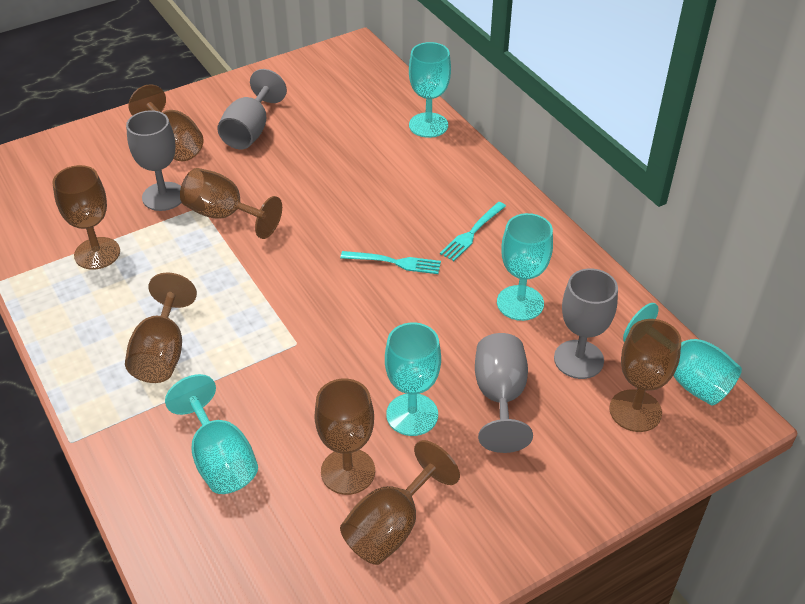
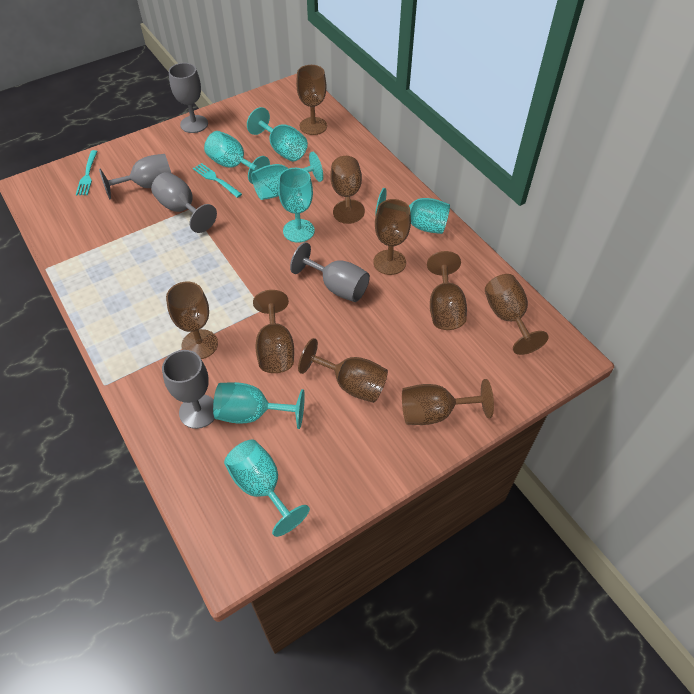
brown goblet: 7 -> 9
grey goblet: 4 -> 5
turquoise goblet: 5 -> 7

